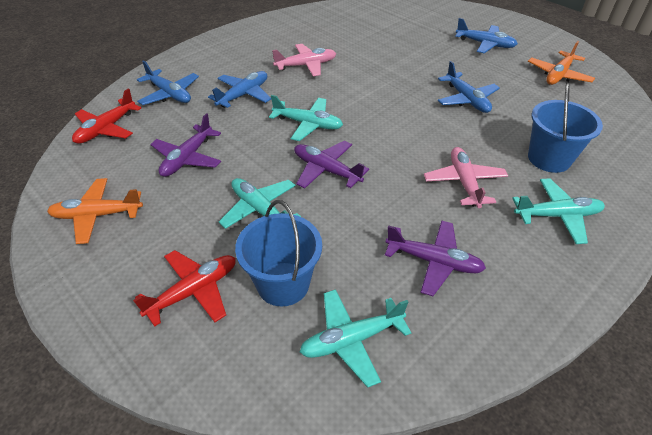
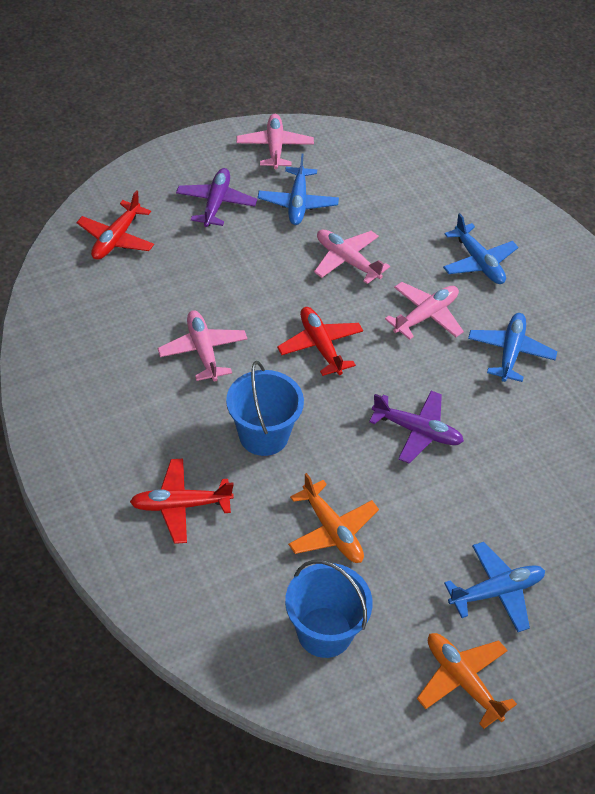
pink plane: 2 -> 4
purple plane: 3 -> 2
red plane: 2 -> 3
turquoise plane: 4 -> 0

